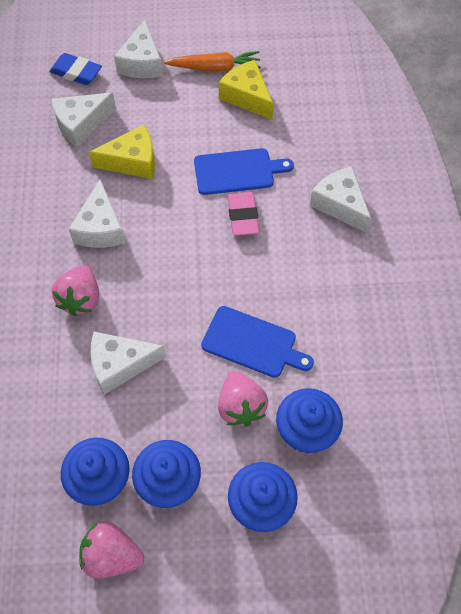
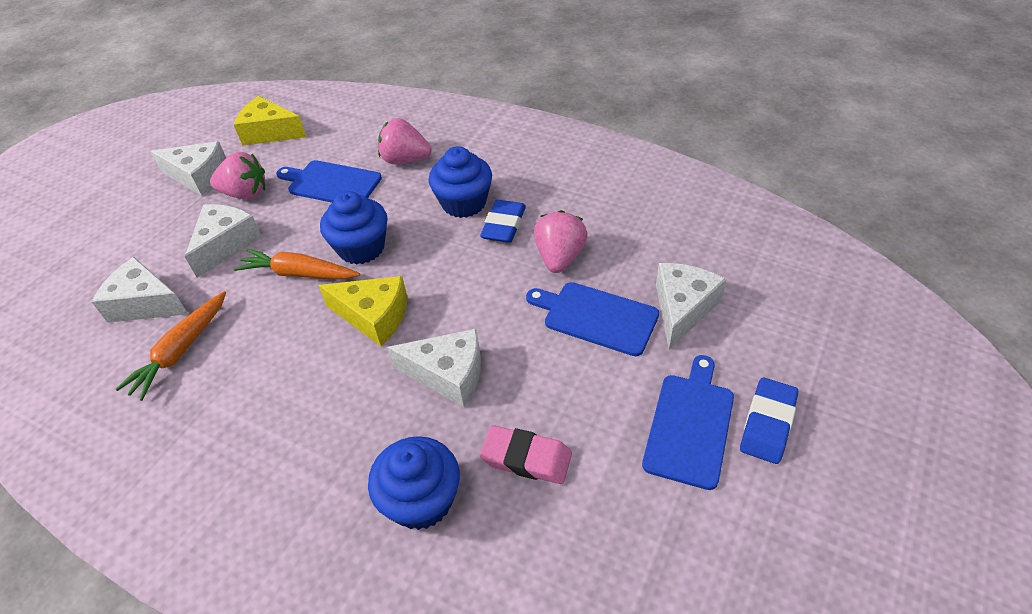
blue cupcake: 4 -> 3
blue cutting board: 2 -> 3
blue eraser: 1 -> 2
orange carrot: 1 -> 2

